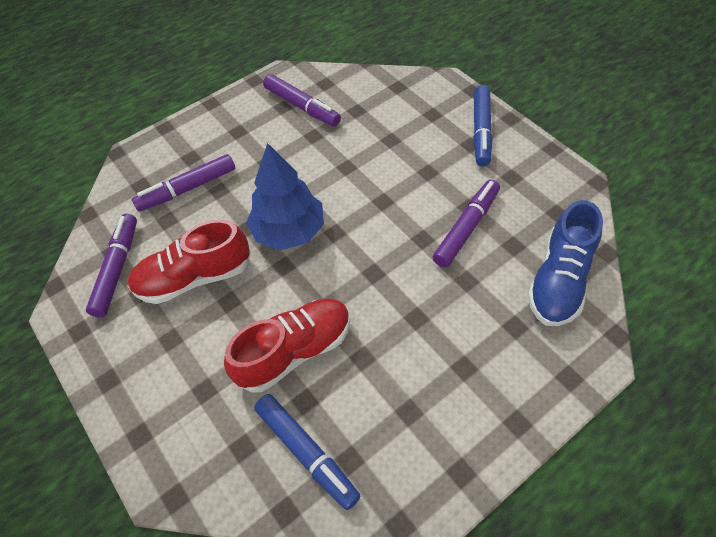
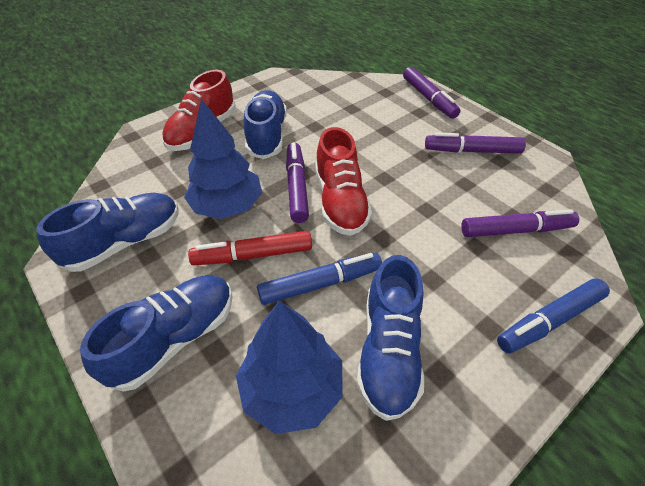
blue shoe: 1 -> 4
blue tree: 1 -> 2
red marker: 0 -> 1

